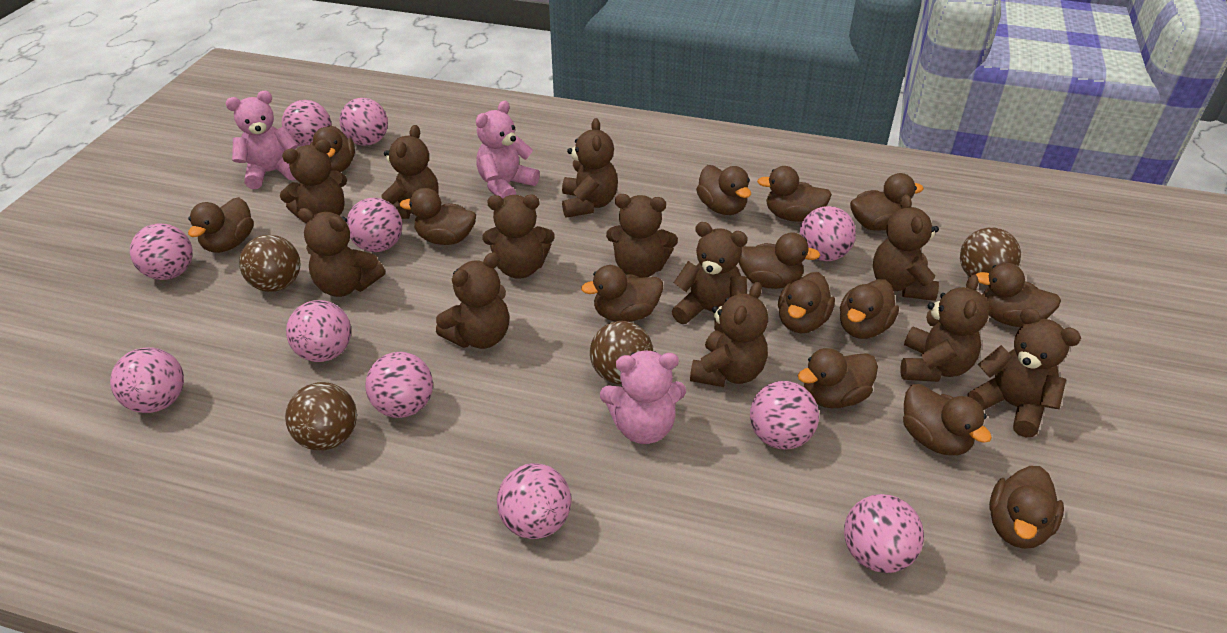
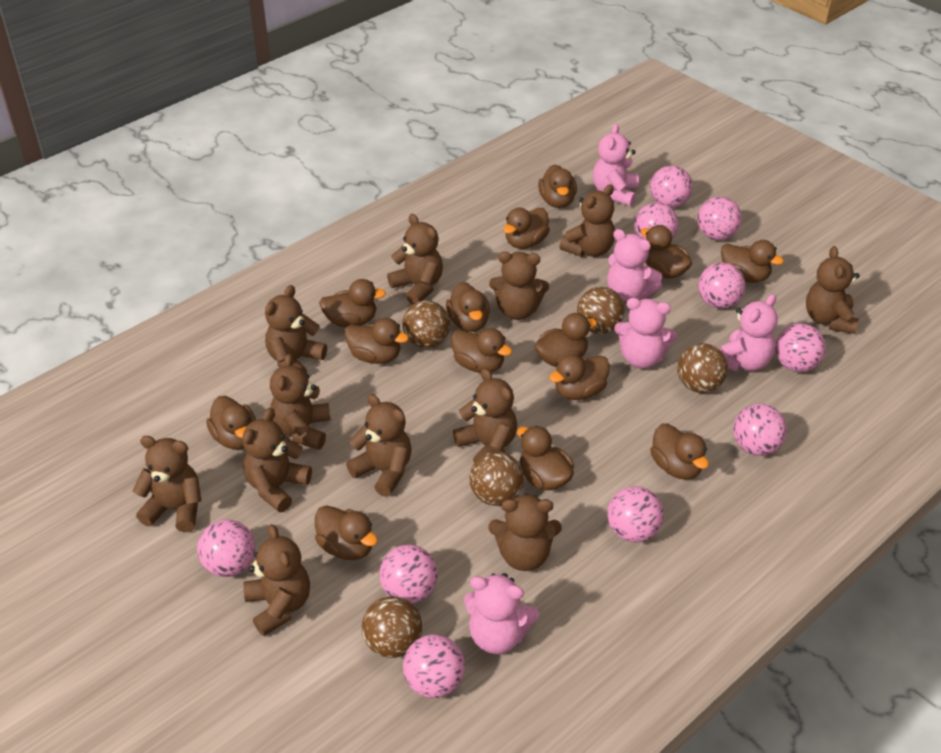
brown ball: 4 -> 5
pink ball: 11 -> 10
pink teddy bear: 3 -> 5

